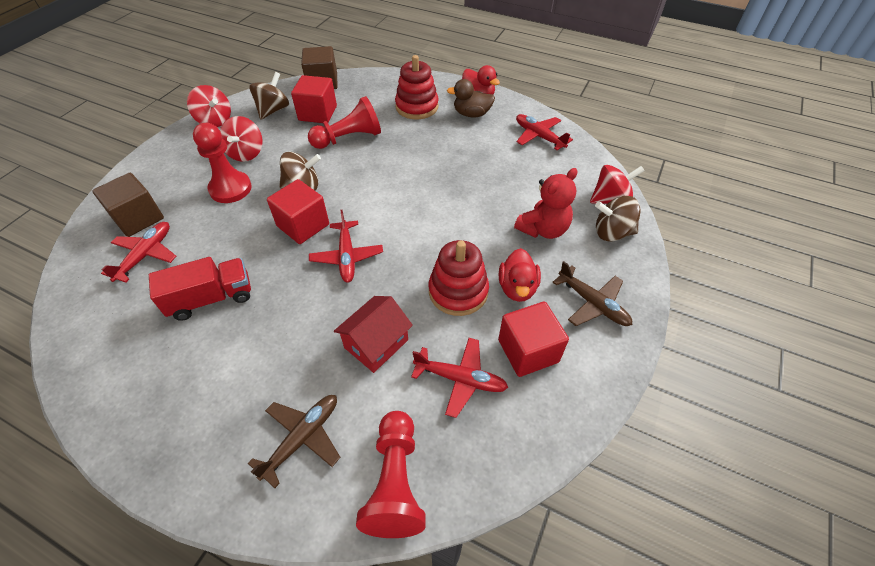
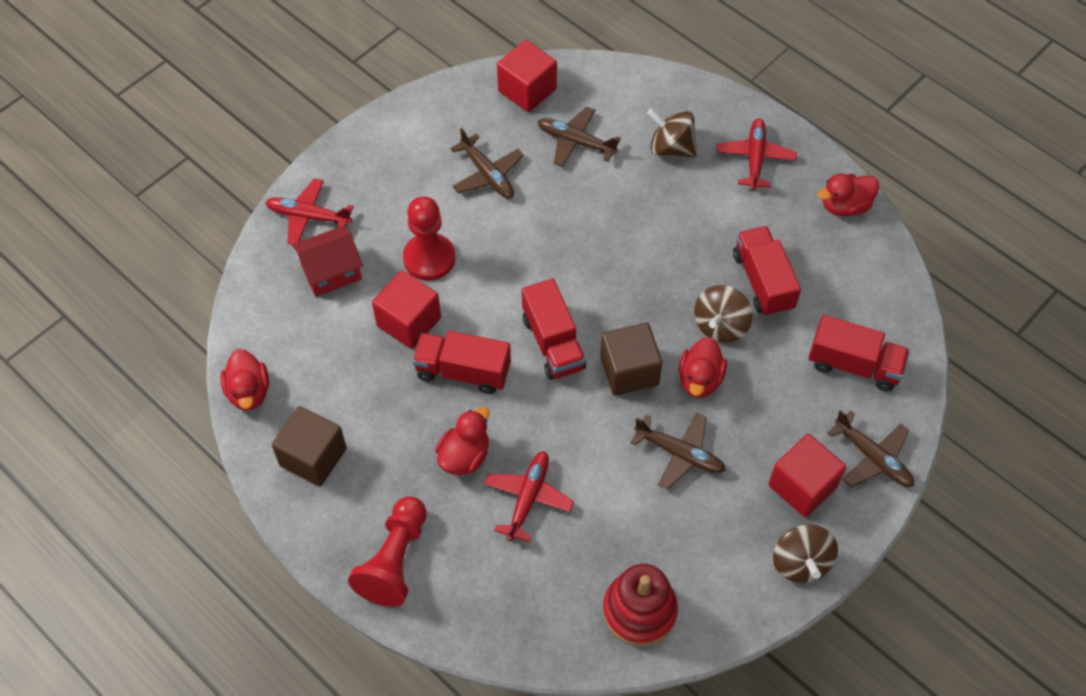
brown duck: 1 -> 0
brown plane: 2 -> 4
red duck: 2 -> 4
red pawn: 3 -> 2
red plane: 4 -> 3
red spinning top: 3 -> 0
red stacking toy: 2 -> 1
red teddy bear: 1 -> 0
red truck: 1 -> 4

